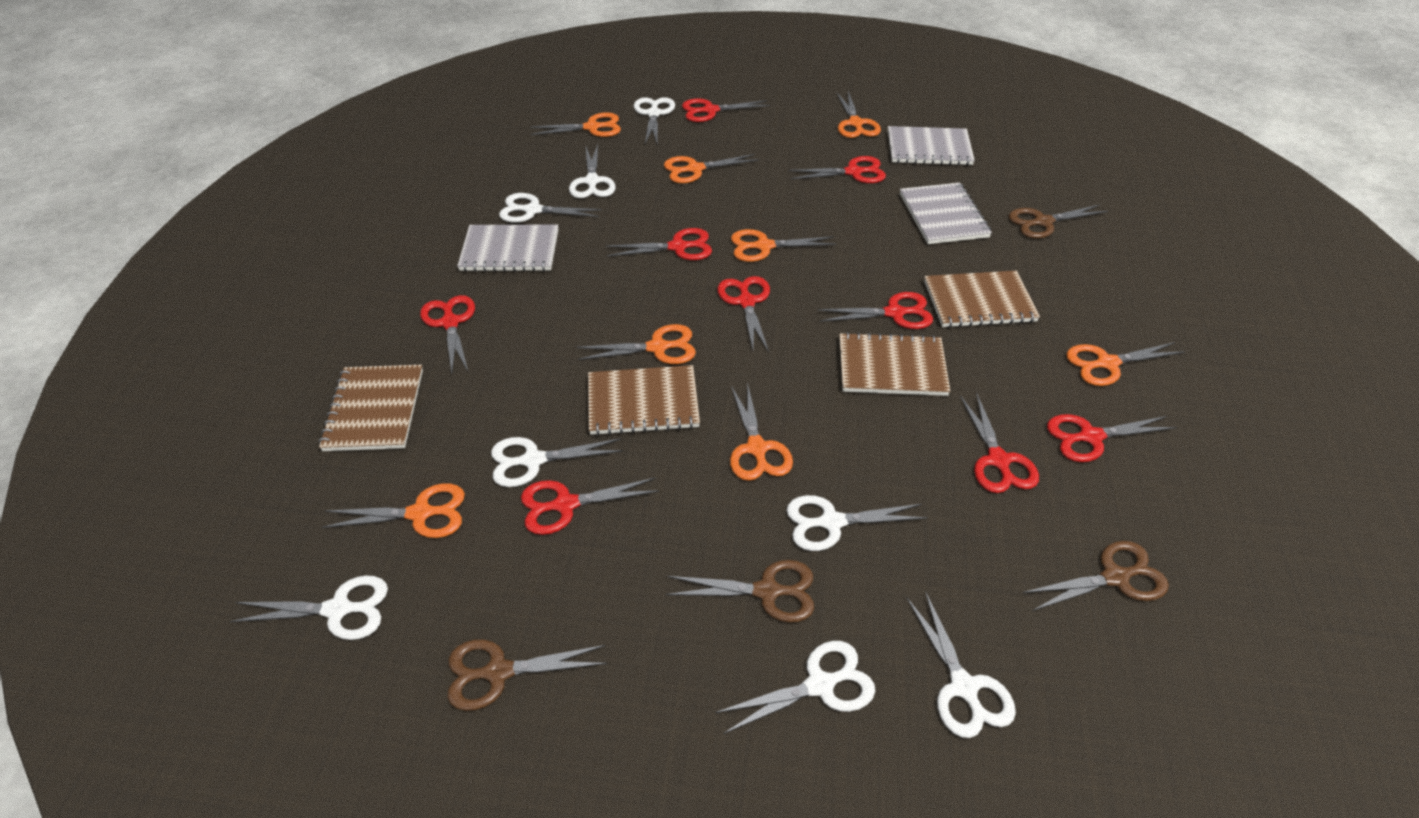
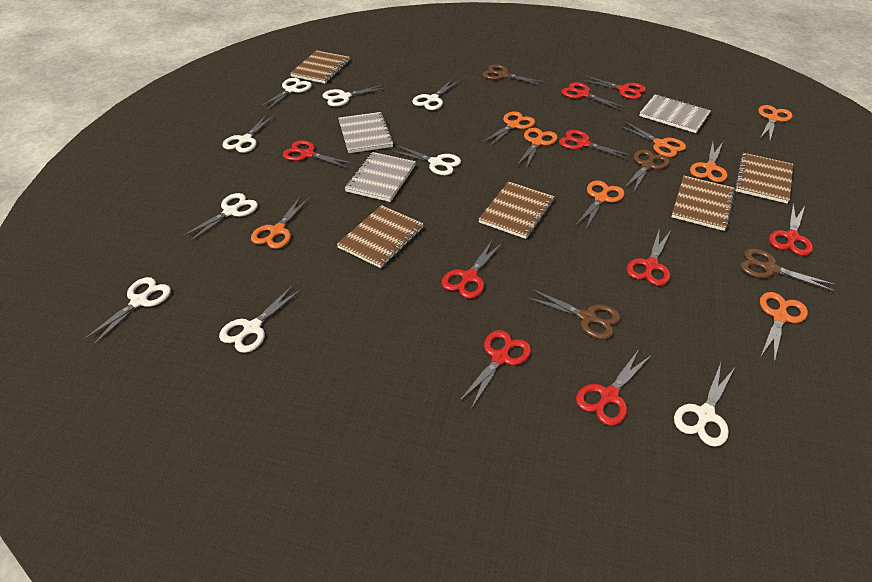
brown notebook: 4 -> 5
white scissors: 8 -> 9

